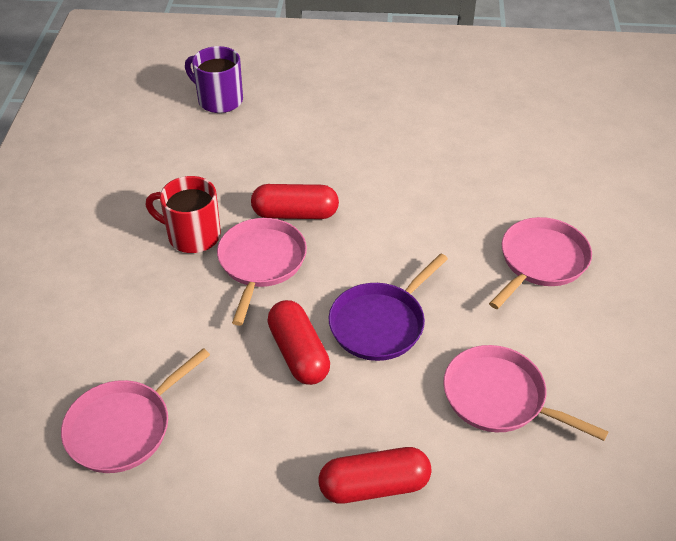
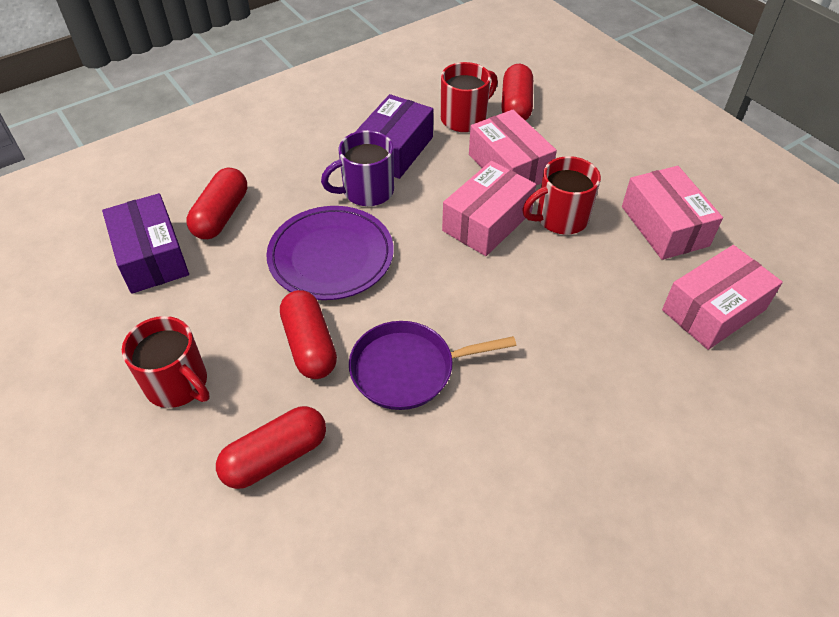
pink box: 0 -> 4
pink pan: 4 -> 0
purple box: 0 -> 2
purple plate: 0 -> 1
red capsule: 3 -> 4
red mug: 1 -> 3

